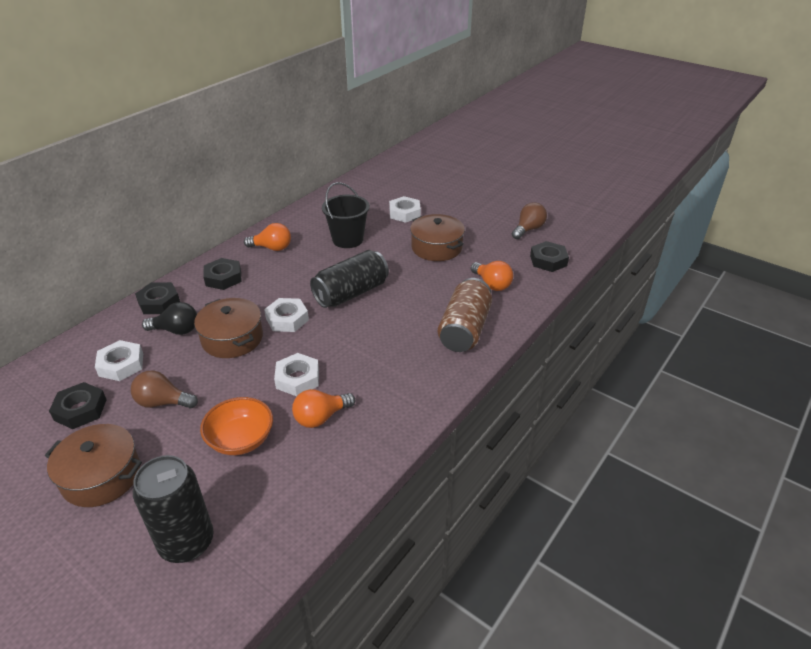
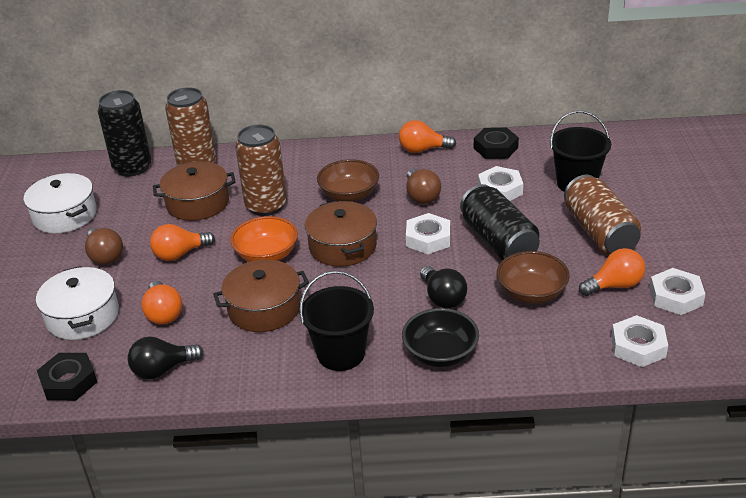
black bowl: 0 -> 1
black bucket: 1 -> 2
black light bulb: 1 -> 2
black nut: 4 -> 2
brown bowl: 0 -> 2
brown can: 1 -> 3
orange light bulb: 3 -> 4
white pot: 0 -> 2

